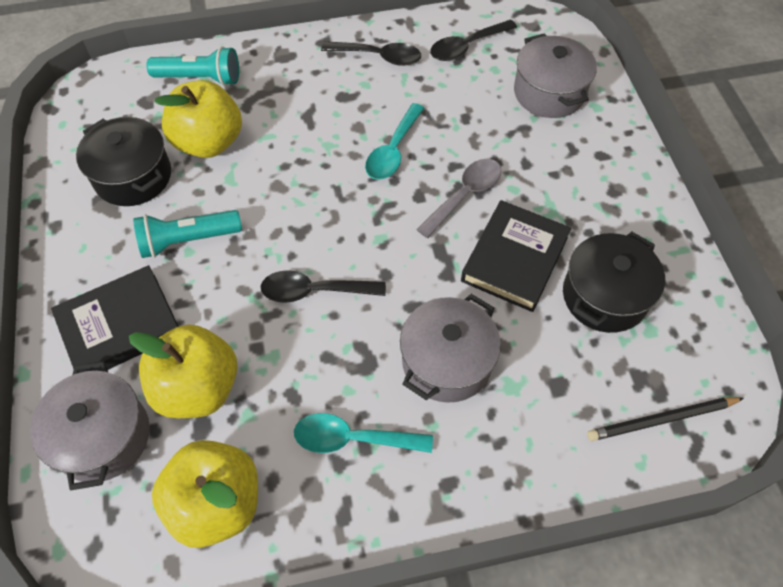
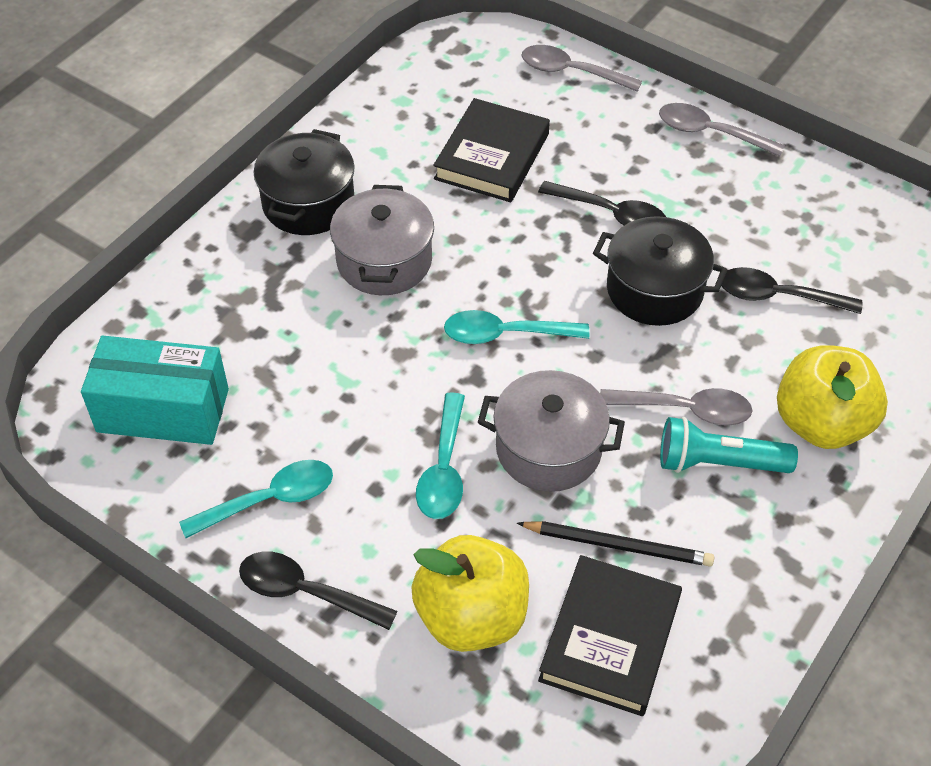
grey pot: 3 -> 2
grey spoon: 1 -> 3
turquoise box: 0 -> 1
turquoise flashlight: 2 -> 1
turquoise spoon: 2 -> 3
yellow apple: 3 -> 2

